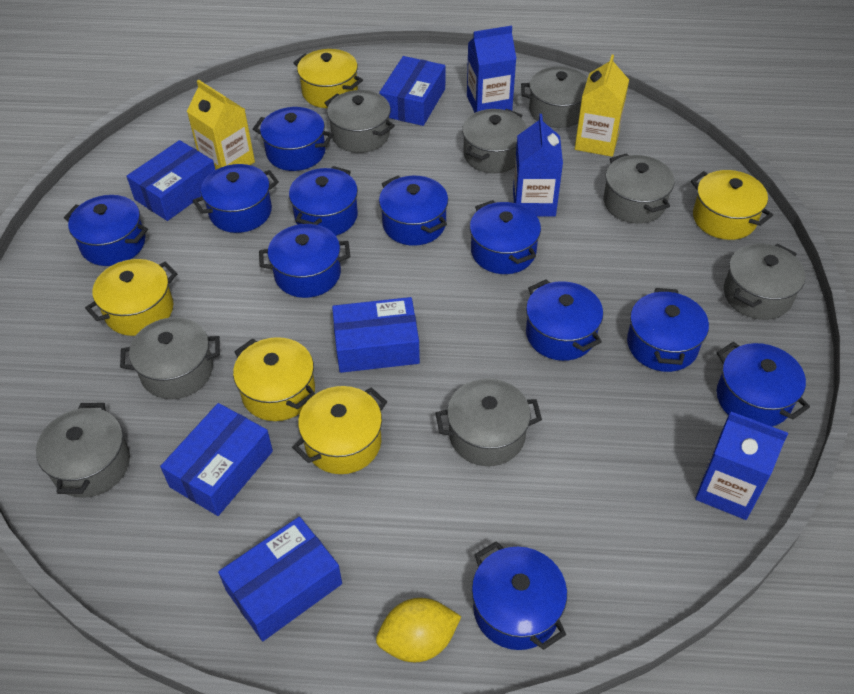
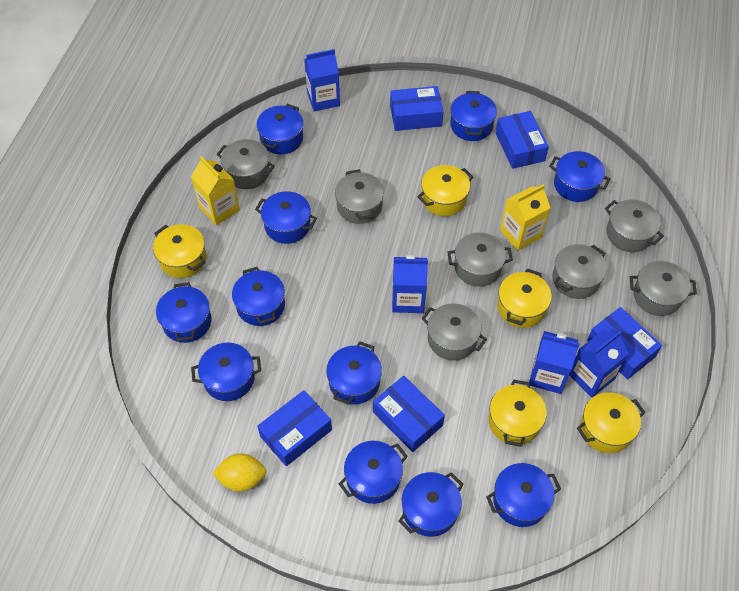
blue carton: 3 -> 4
grey pot: 8 -> 7

